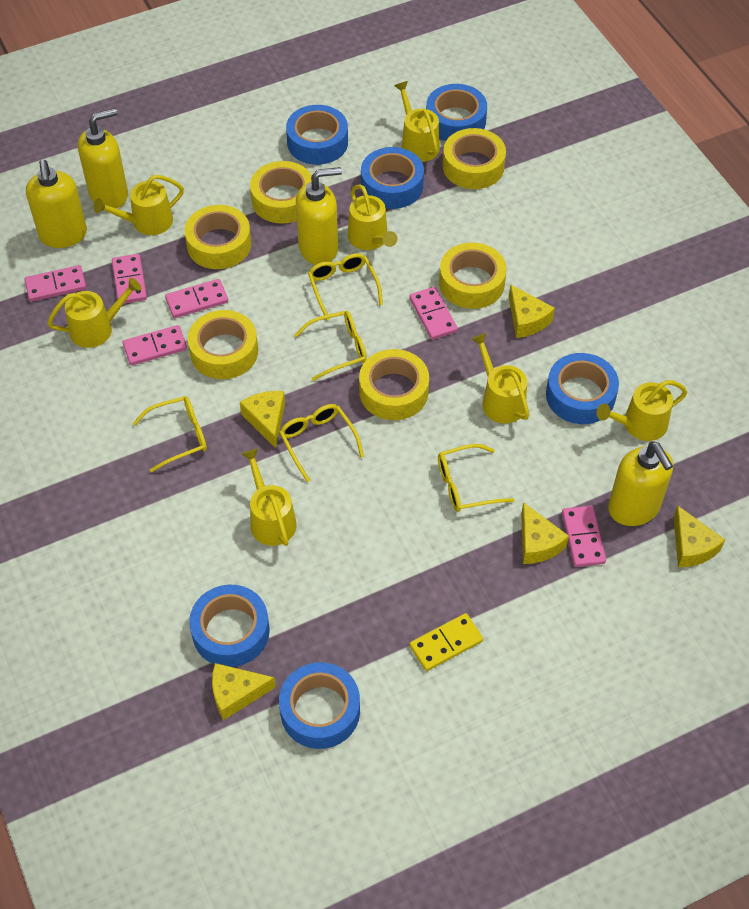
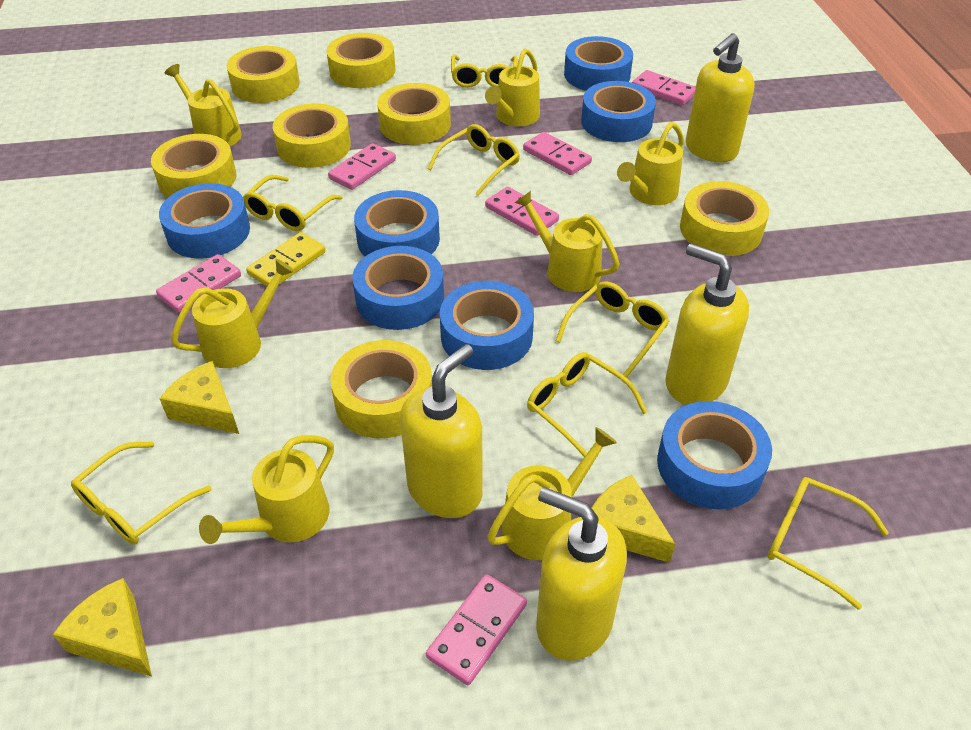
blue tape: 6 -> 7
yellow cheese: 5 -> 3
yellow glasses: 5 -> 7
yellow tape: 6 -> 7

